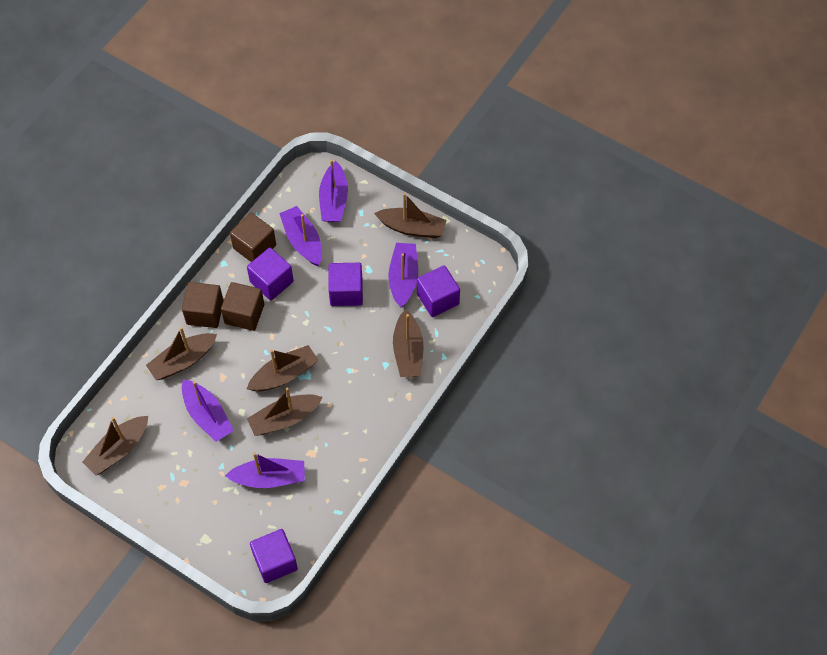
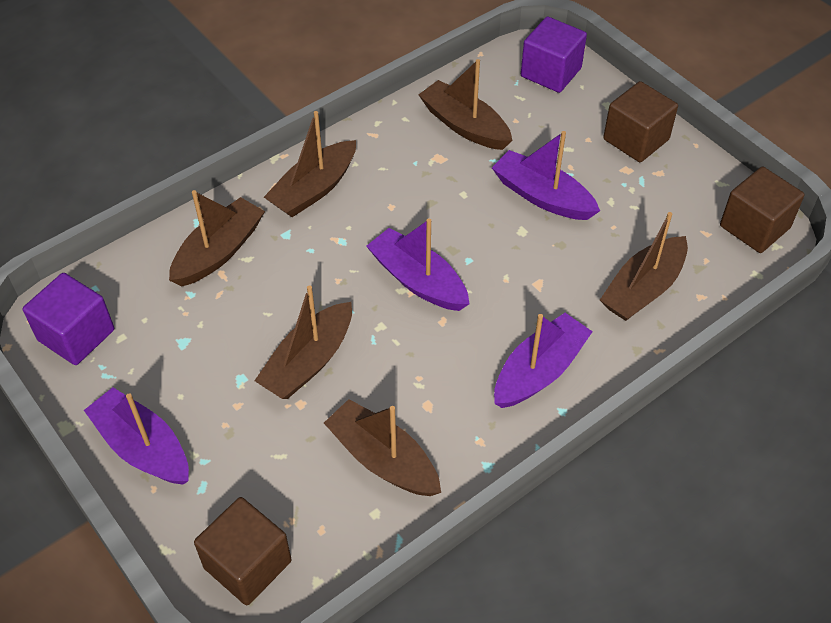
purple boat: 5 -> 4
purple cube: 4 -> 2

